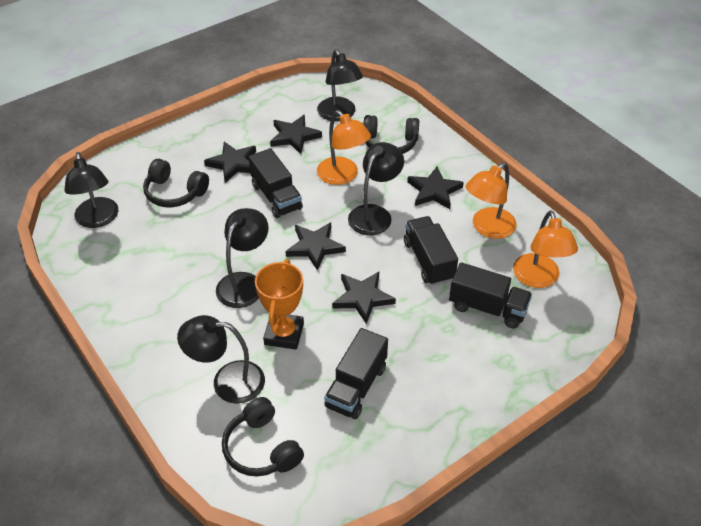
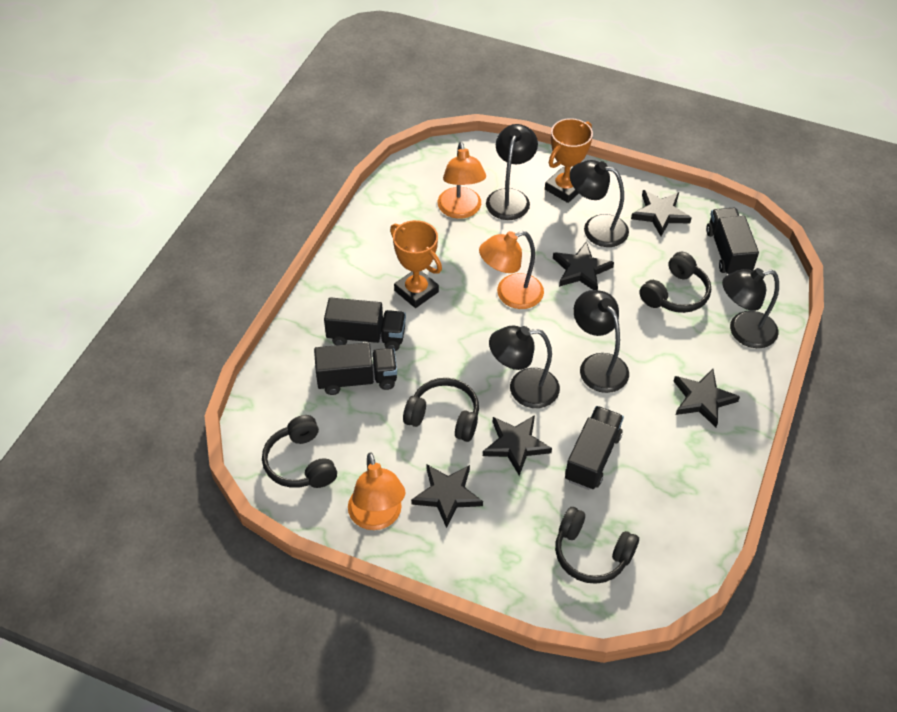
black headphones: 3 -> 4
orange trophy: 1 -> 2

